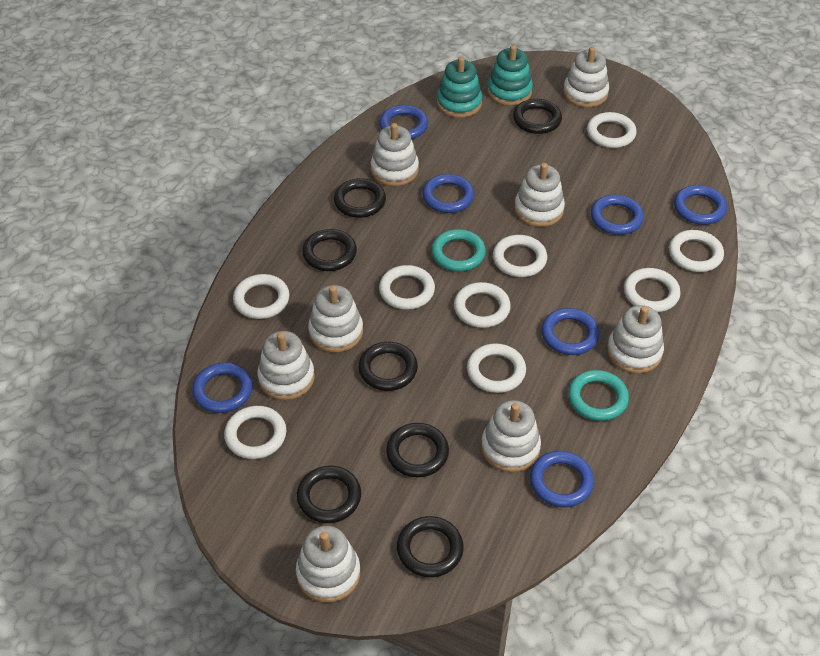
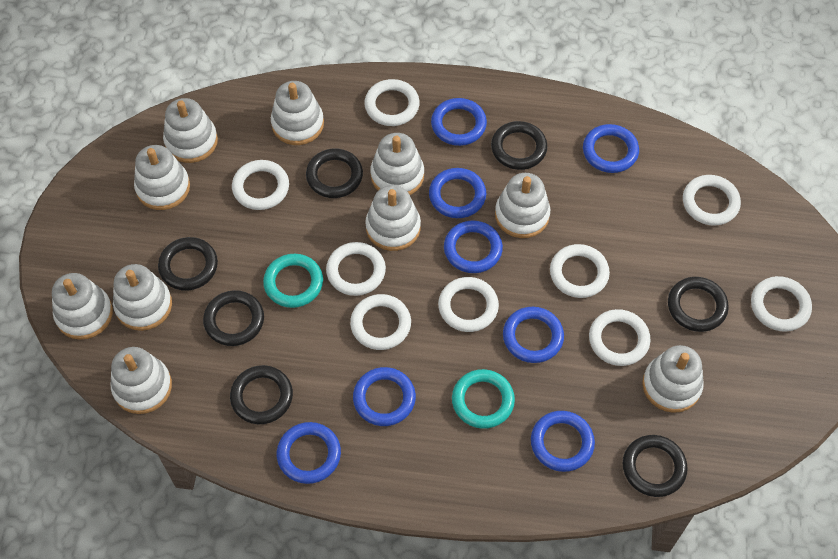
blue ring: 7 -> 8
turquoise stacking toy: 2 -> 0
white stacking toy: 8 -> 10

